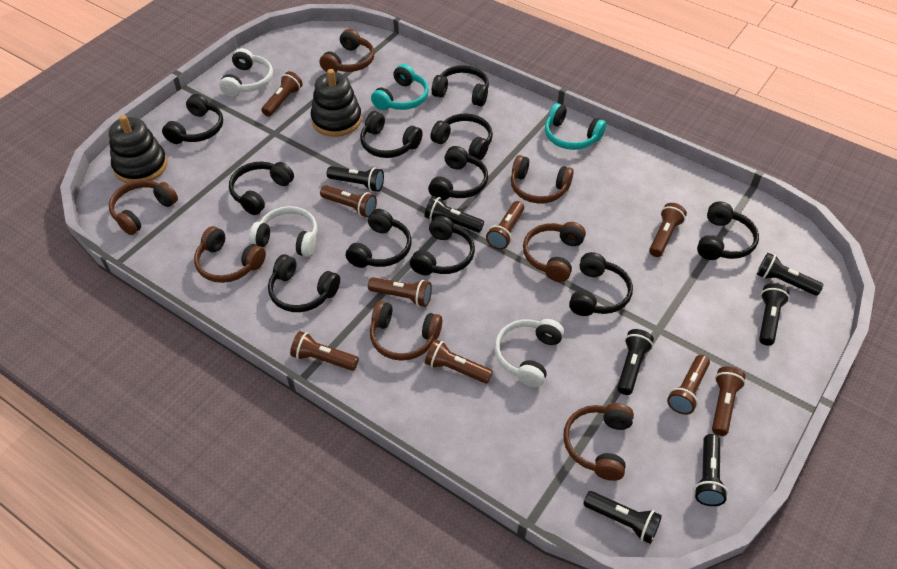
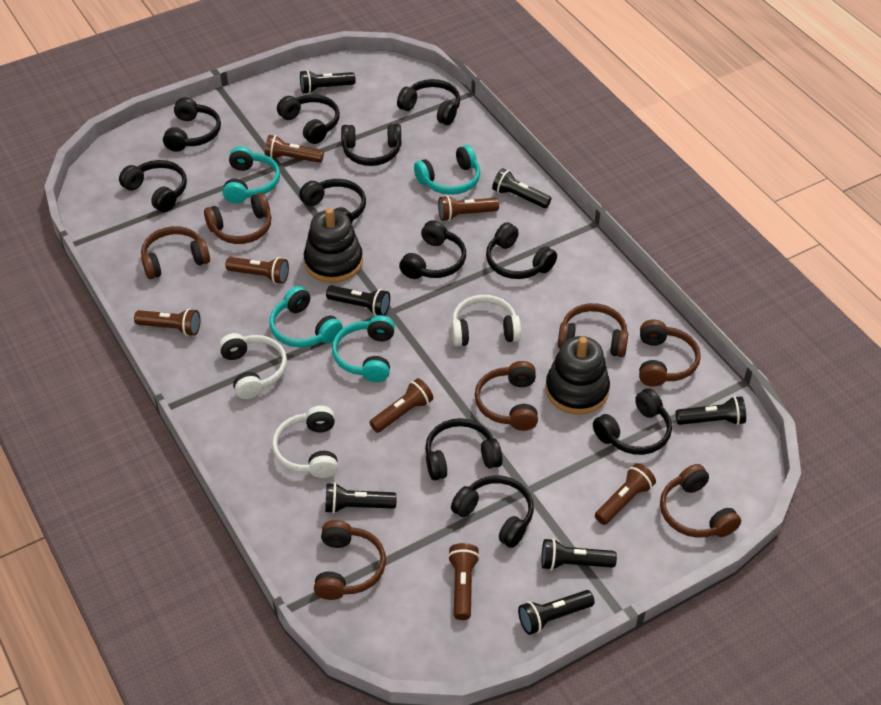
brown flashlight: 9 -> 7
turquoise headphones: 2 -> 4

